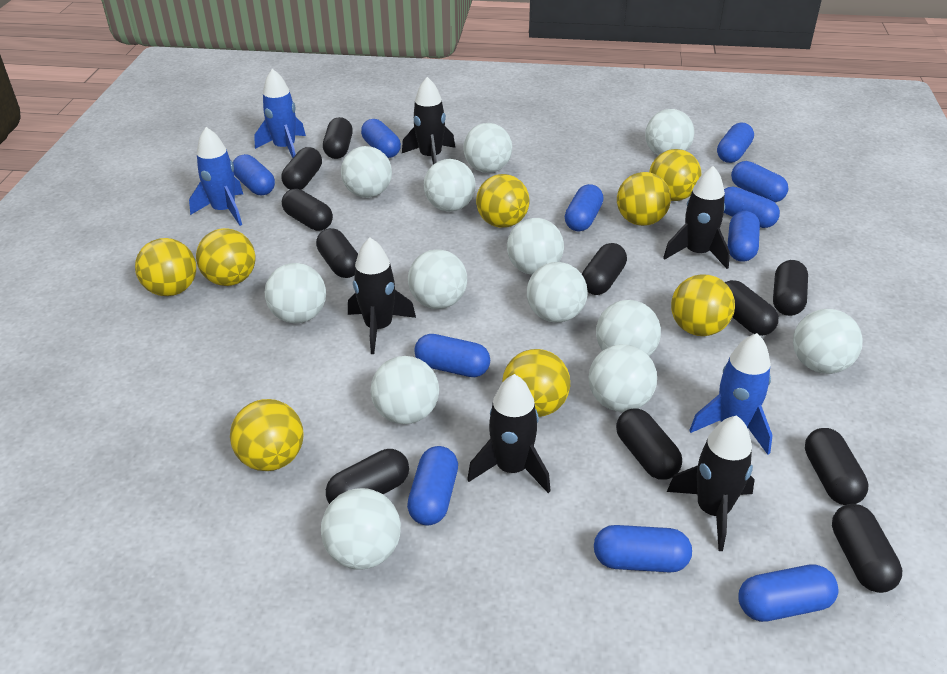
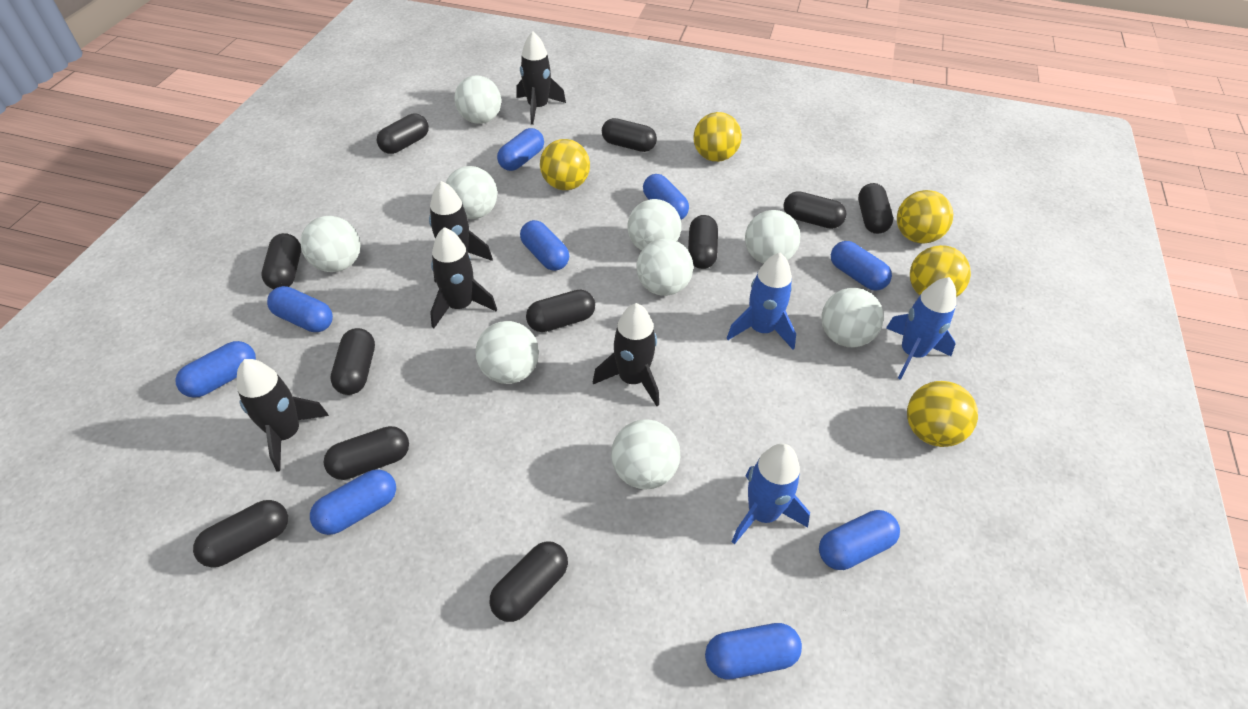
blue capsule: 11 -> 9
white ball: 13 -> 9
yellow ball: 8 -> 5

